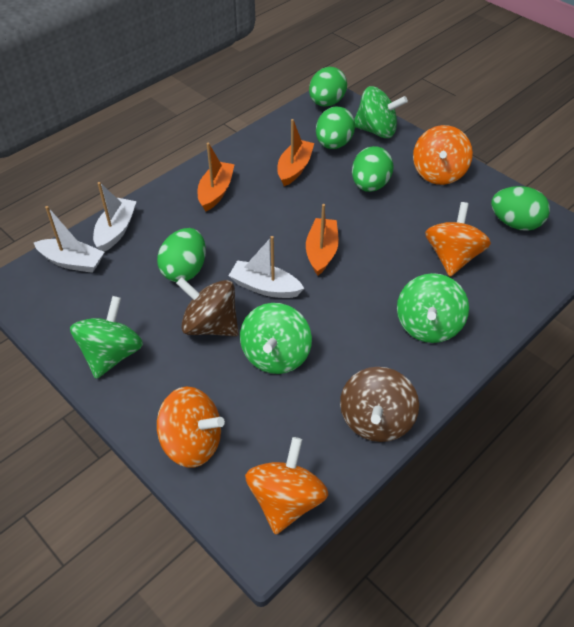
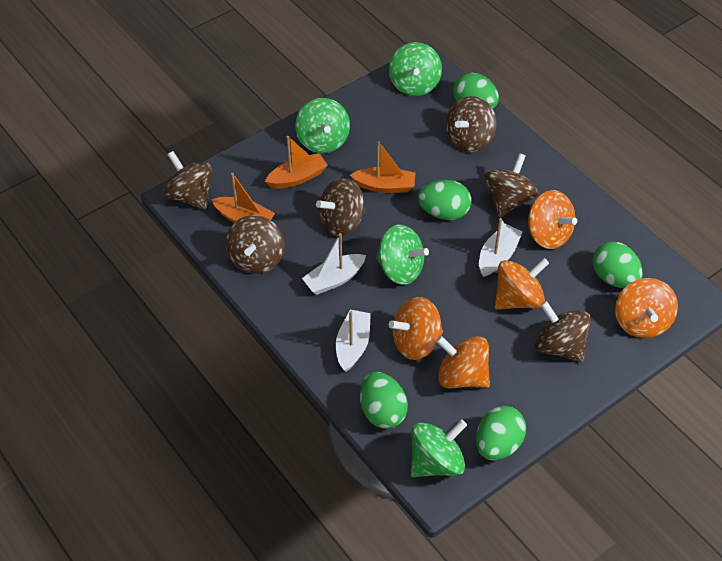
brown spinning top: 2 -> 6
orange spinning top: 4 -> 5

